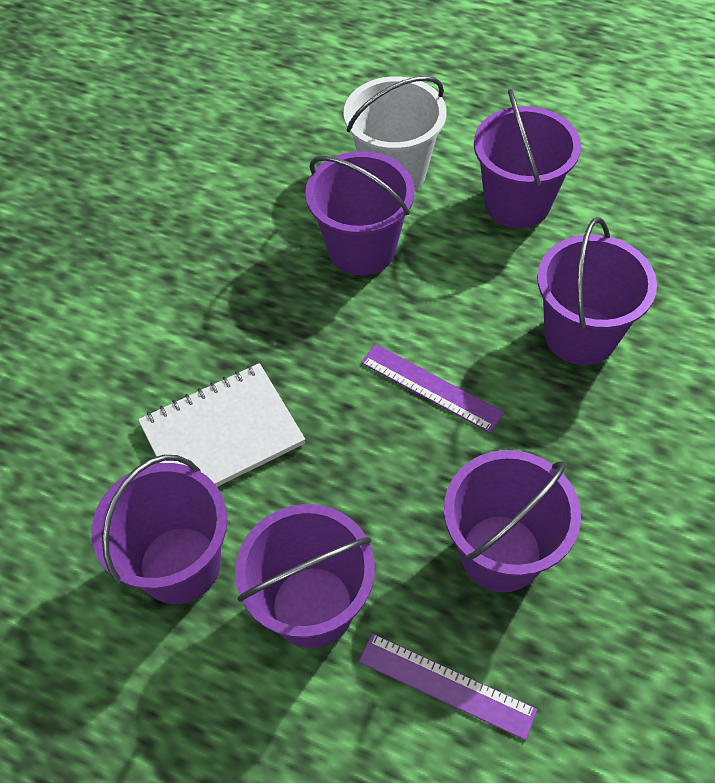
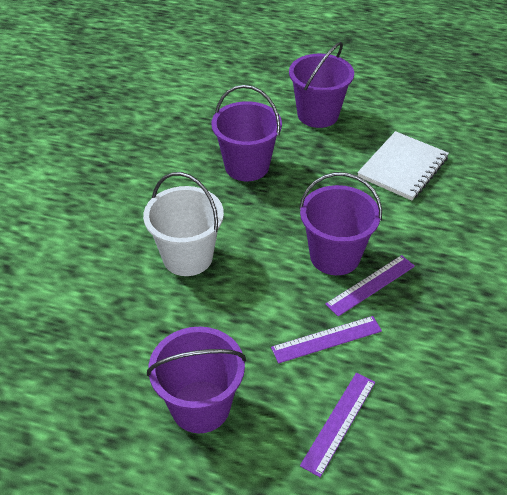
purple bucket: 6 -> 4
purple ruler: 2 -> 3

